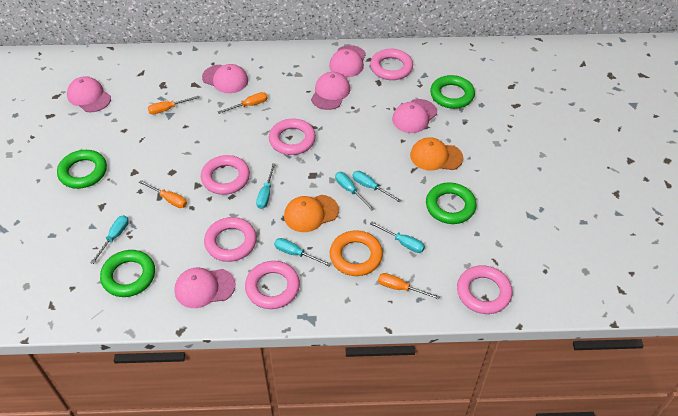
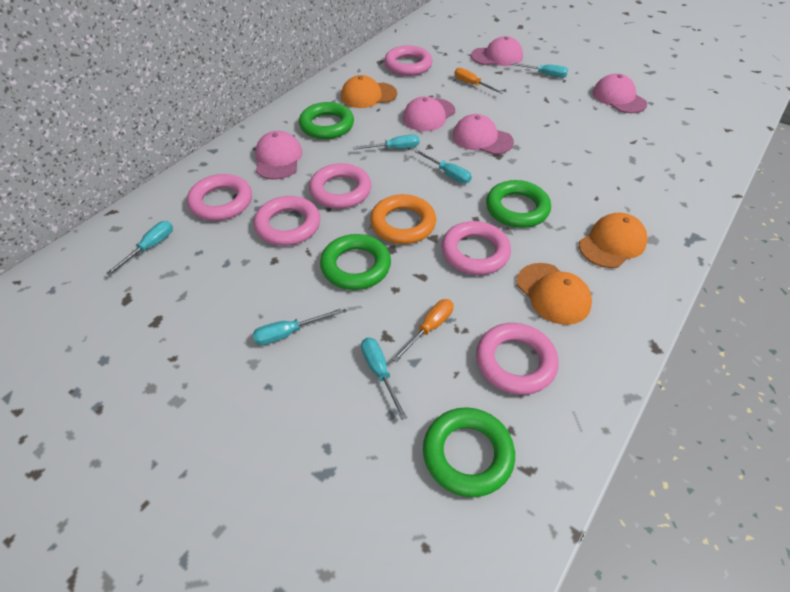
orange cap: 2 -> 3
orange screwdriver: 4 -> 2
pink cap: 6 -> 5

